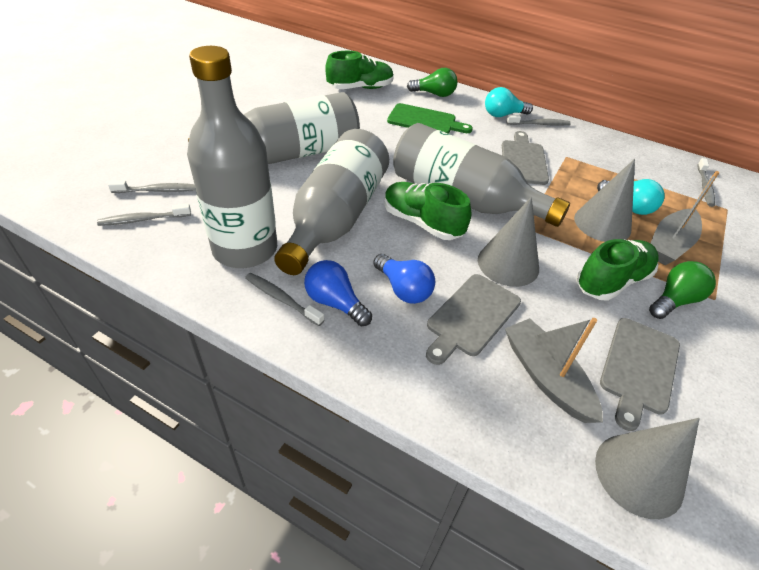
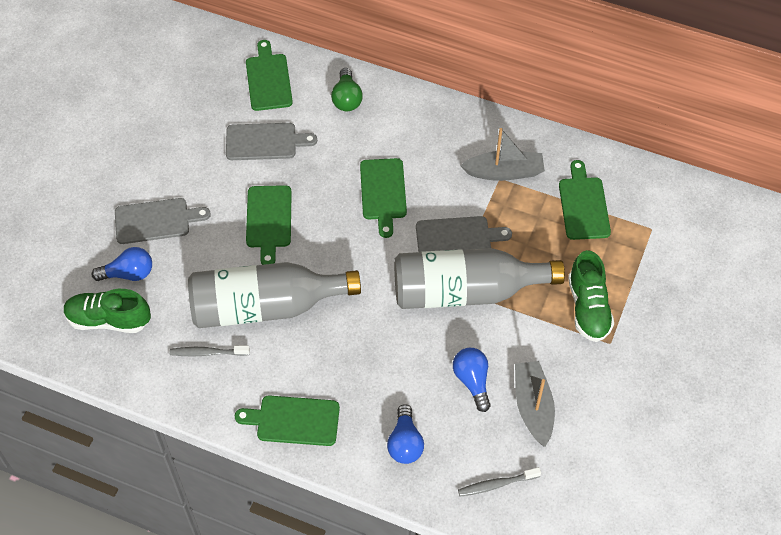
blue light bulb: 2 -> 3
green cutting board: 1 -> 5
green light bulb: 2 -> 1
green shoe: 3 -> 2
grey bottle: 4 -> 2
grey cone: 3 -> 0
grey toothbrush: 5 -> 2
turquoise light bulb: 2 -> 0

